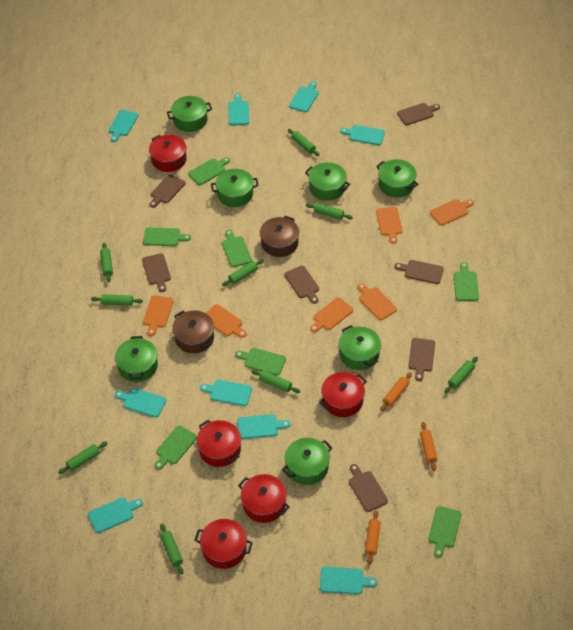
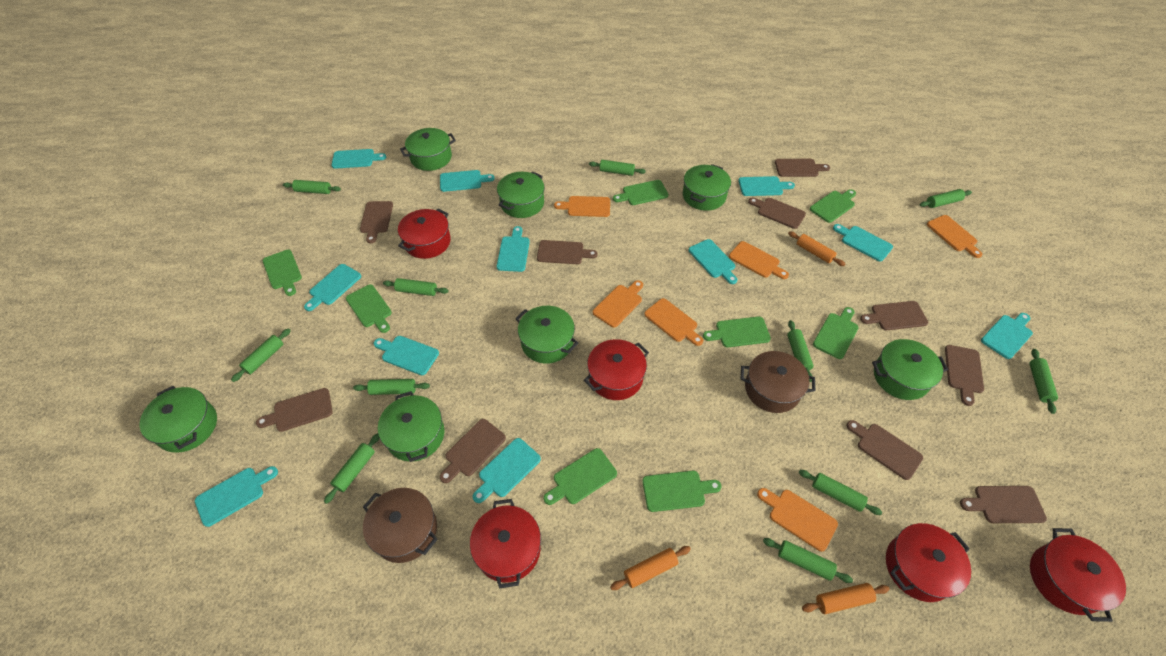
brown cutting board: 7 -> 10
green cutting board: 7 -> 8
green rolling pin: 9 -> 11
turquoise cutting board: 9 -> 11

